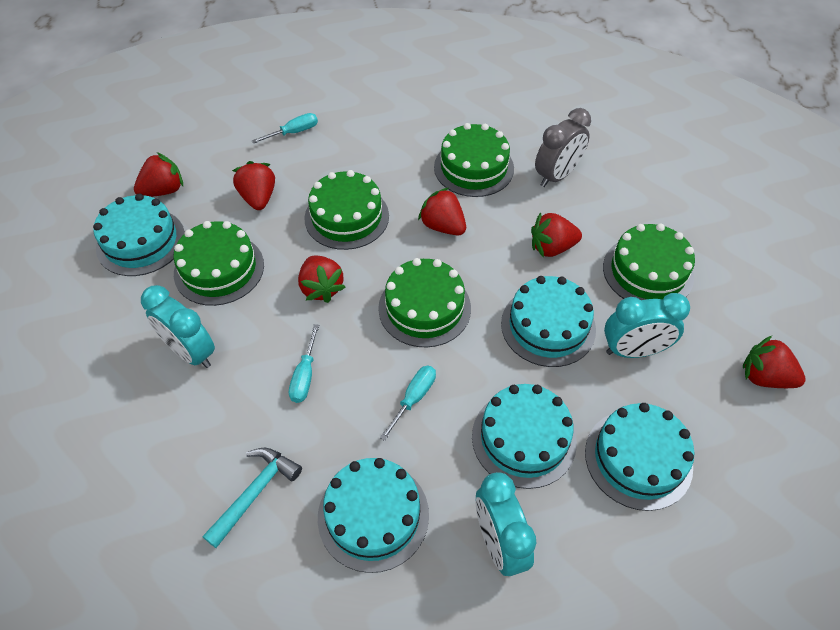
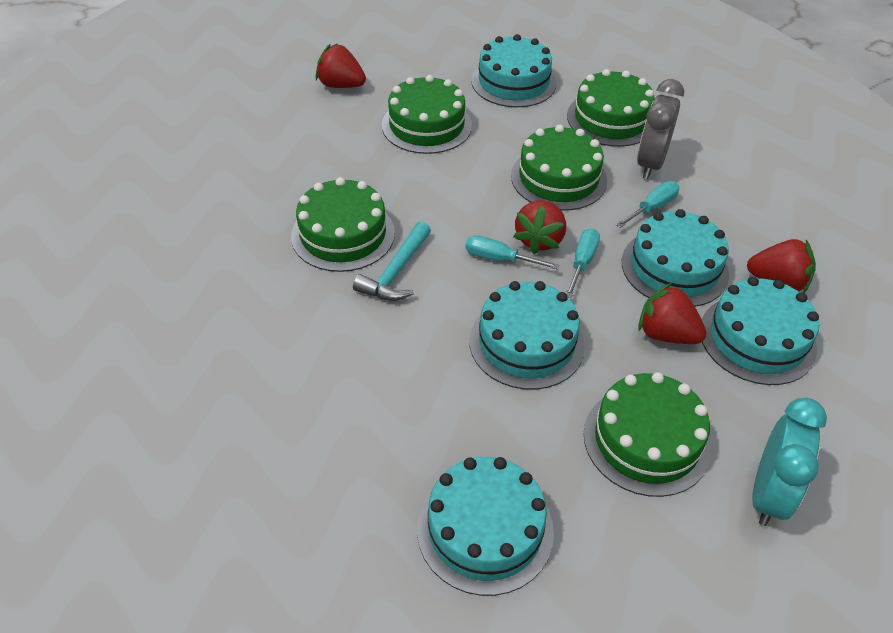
red strawberry: 6 -> 4
turquoise clock: 3 -> 1

